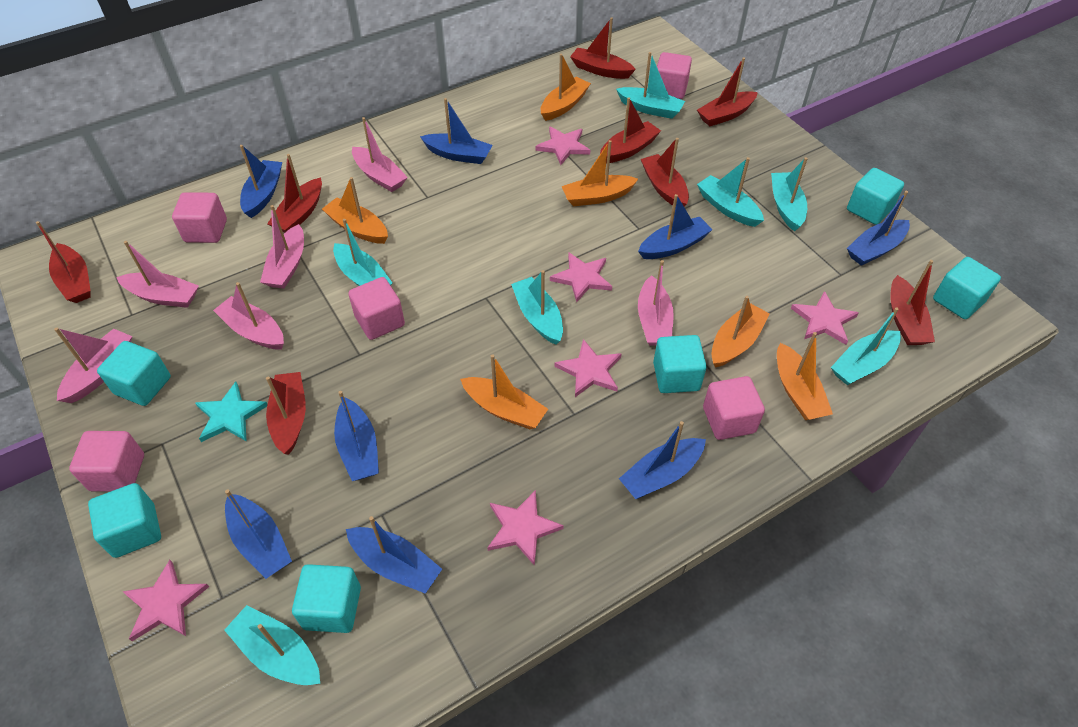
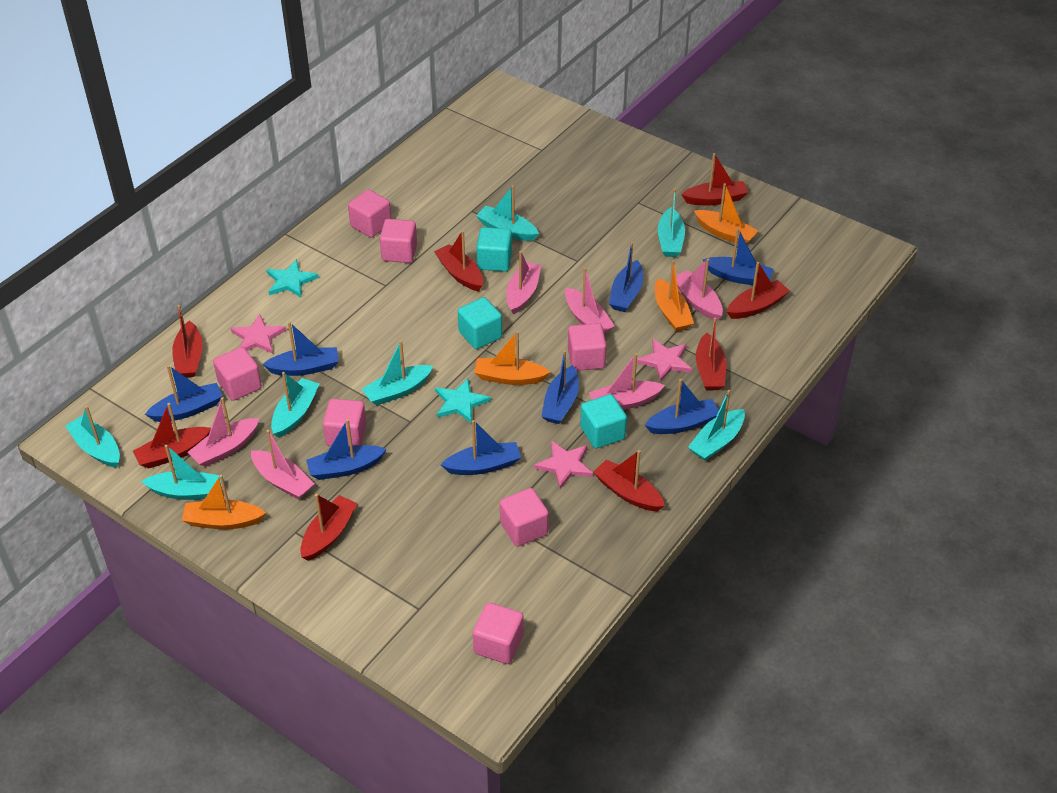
orange boat: 6 -> 4
pink cube: 5 -> 7
pink star: 6 -> 3
turquoise cube: 6 -> 3
turquoise star: 1 -> 2

